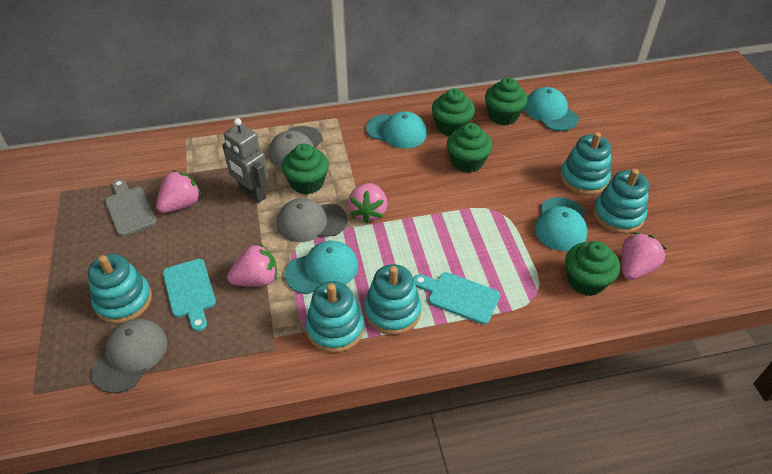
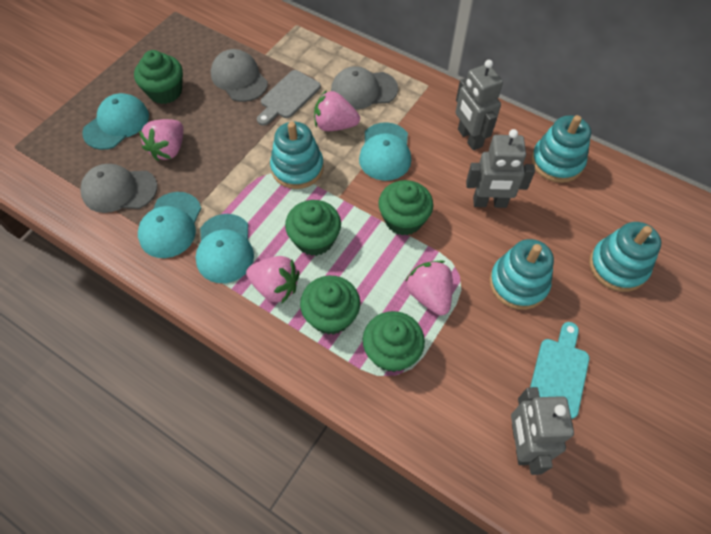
grey robot: 1 -> 3
turquoise cutting board: 2 -> 1
turquoise stacking toy: 5 -> 4

